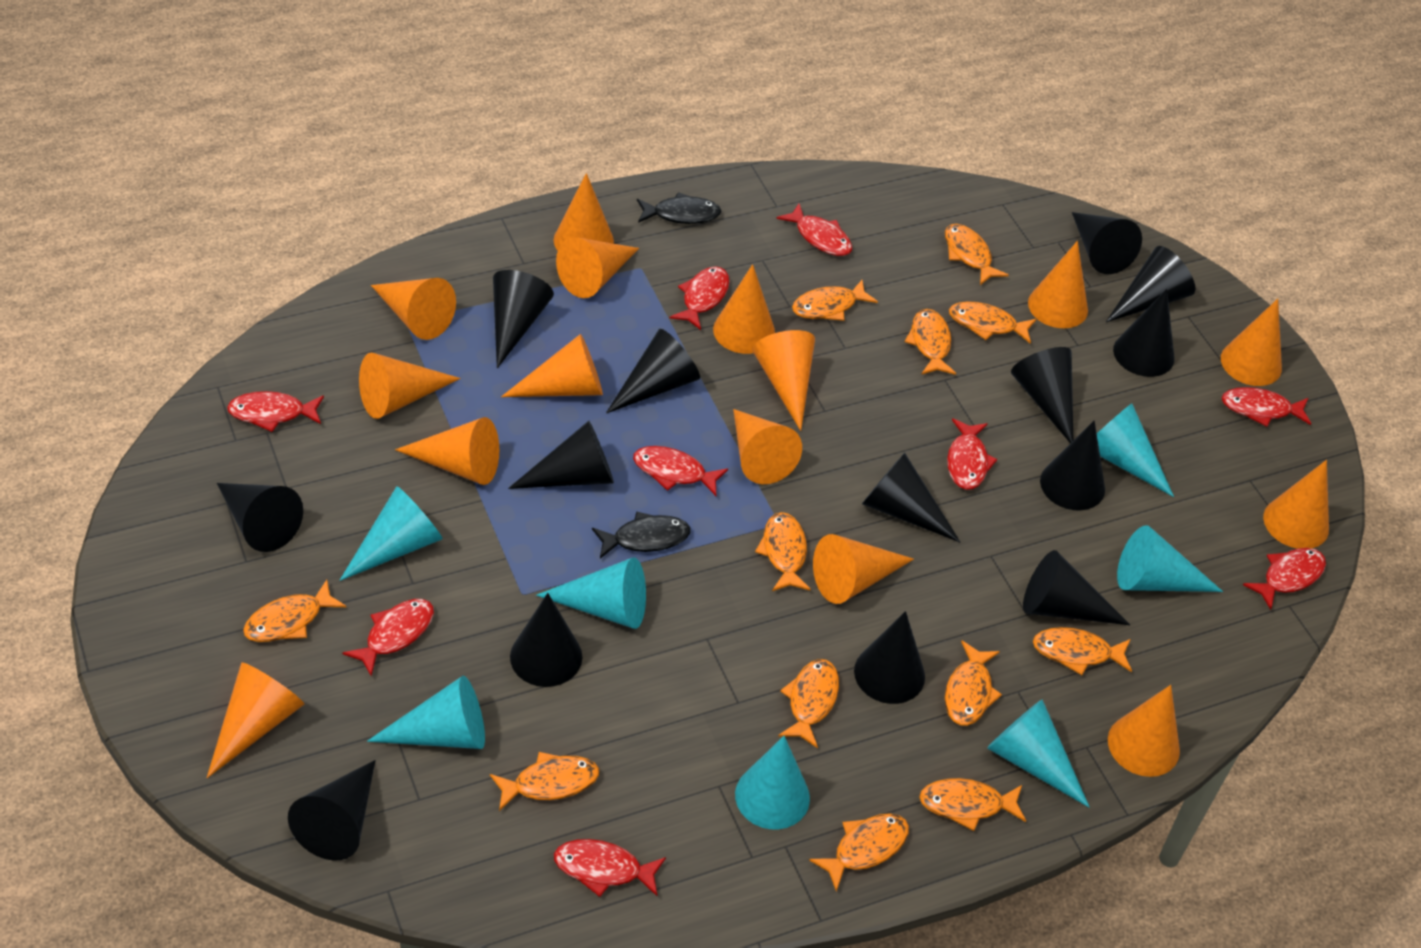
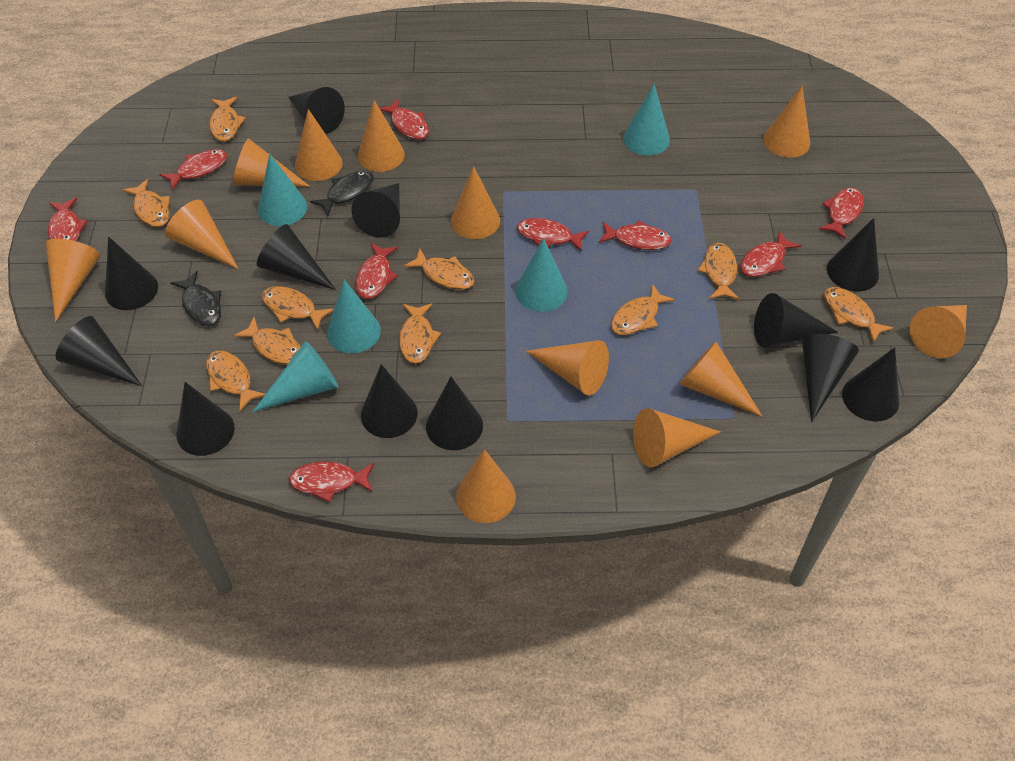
black cone: 14 -> 12
orange cone: 15 -> 12
orange fish: 12 -> 10
turquoise cone: 7 -> 5

